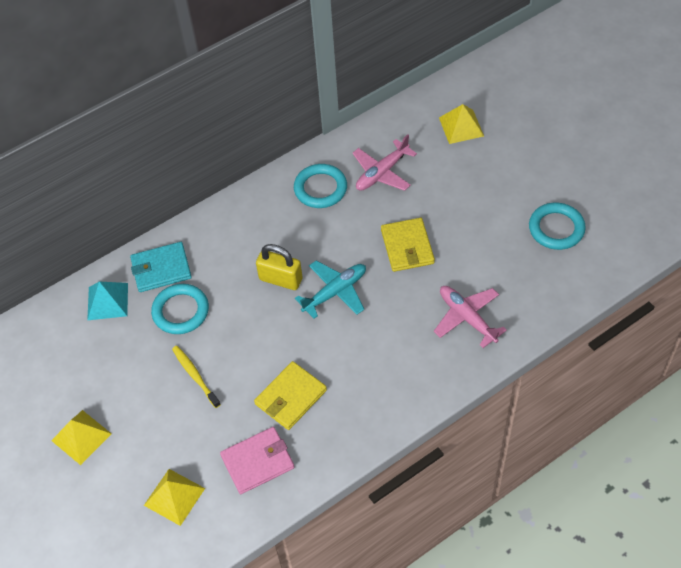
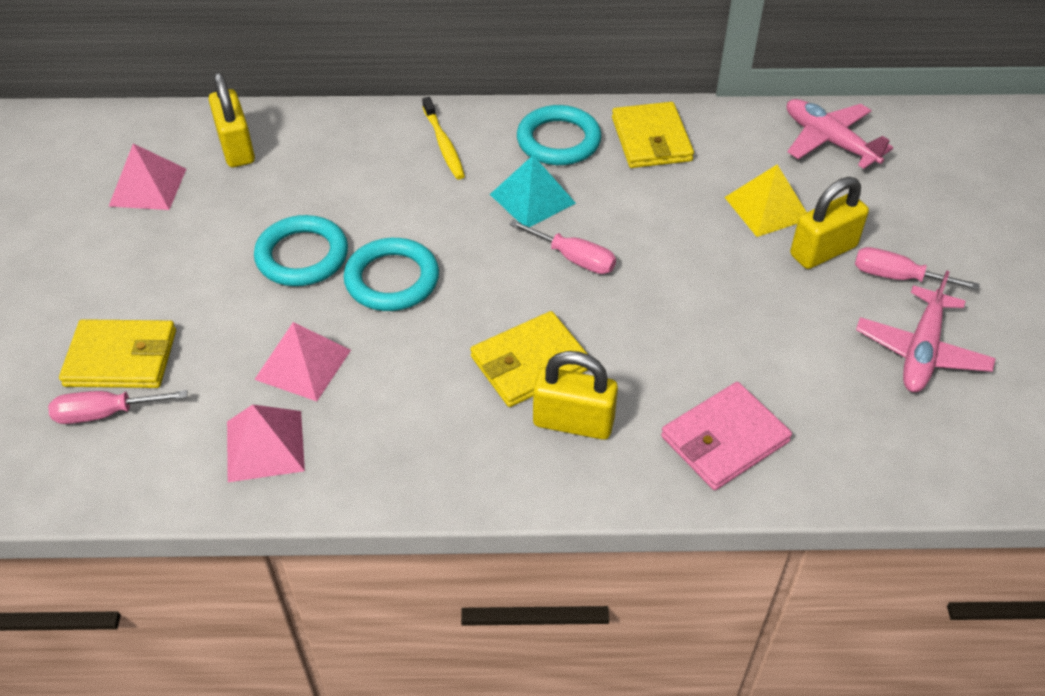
pink pyramid: 0 -> 3
pink screwdriver: 0 -> 3
turquoise plane: 1 -> 0
turquoise wallet: 1 -> 0
yellow padlock: 1 -> 3
yellow pyramid: 3 -> 1
yellow wallet: 2 -> 3

